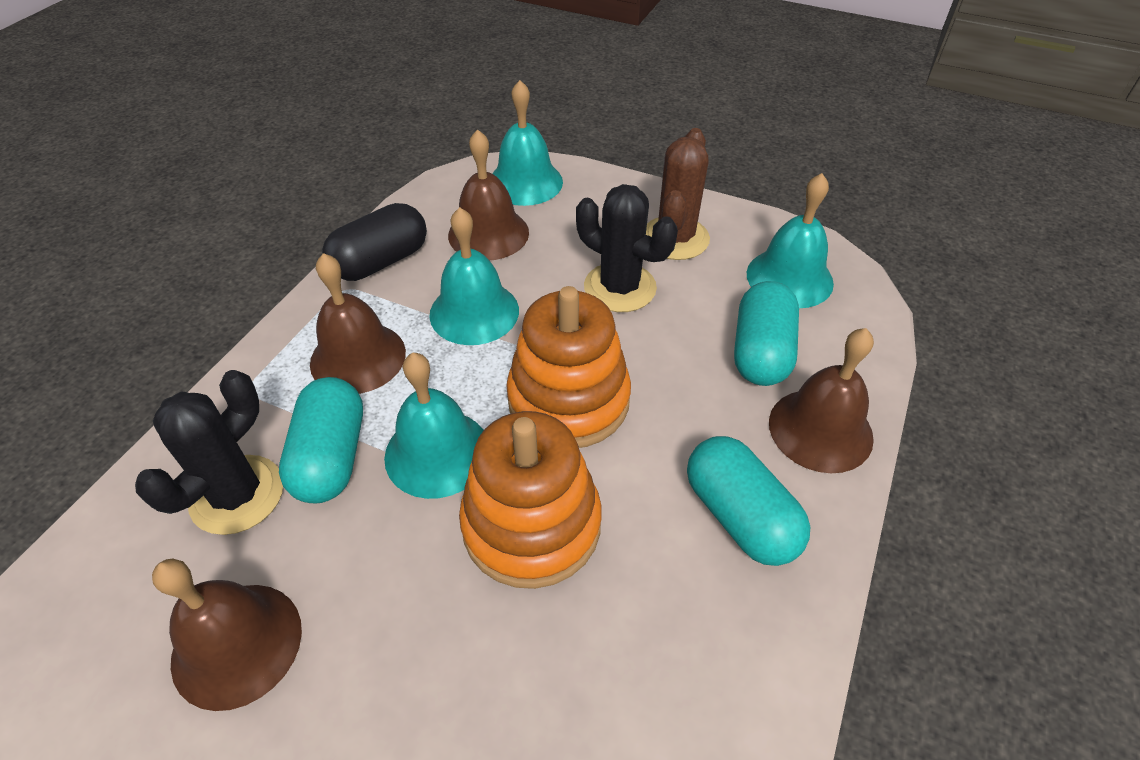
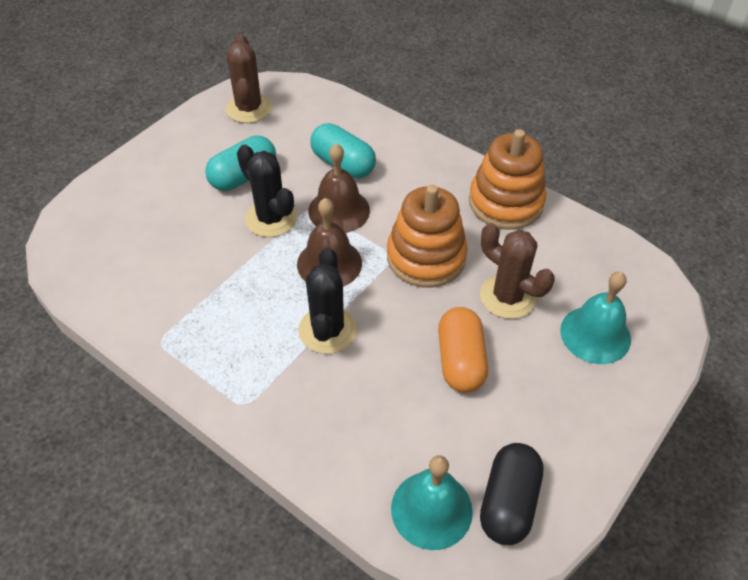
brown bell: 4 -> 2
brown cactus: 1 -> 2
orange capsule: 0 -> 1
turquoise bell: 4 -> 2
turquoise capsule: 3 -> 2

